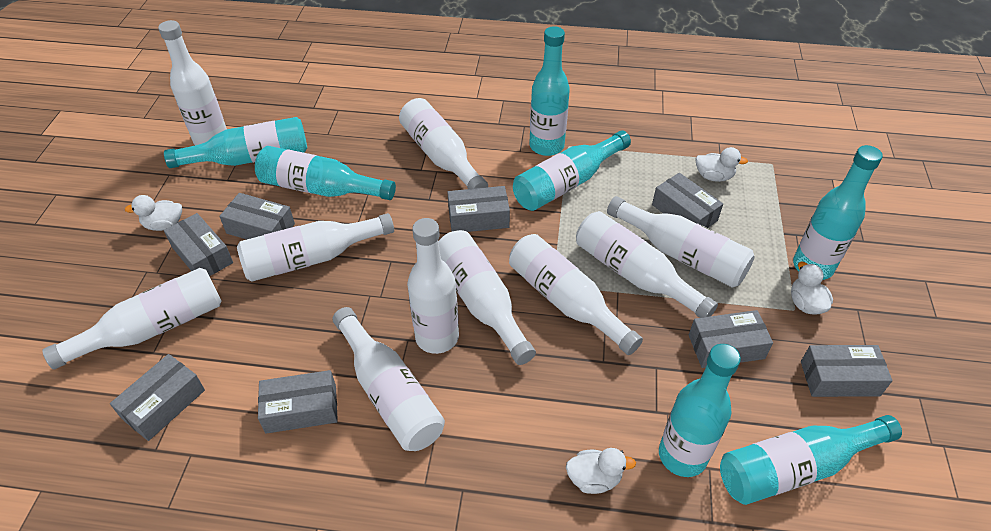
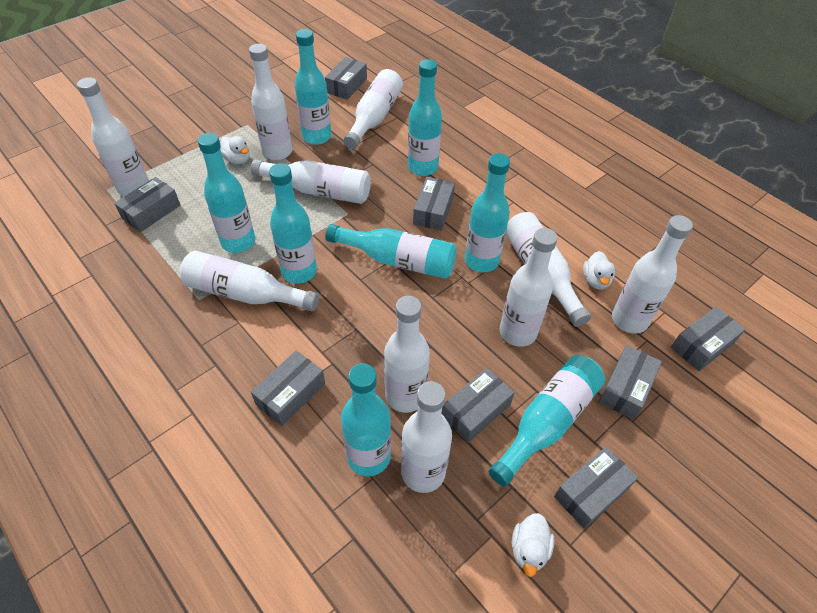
turquoise bottle: 7 -> 8
white duck: 4 -> 3

